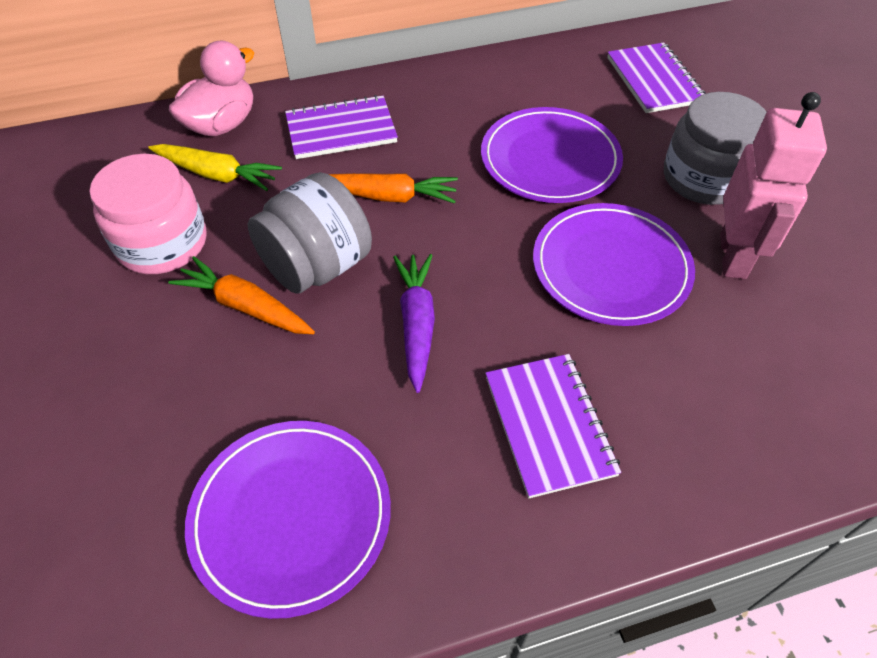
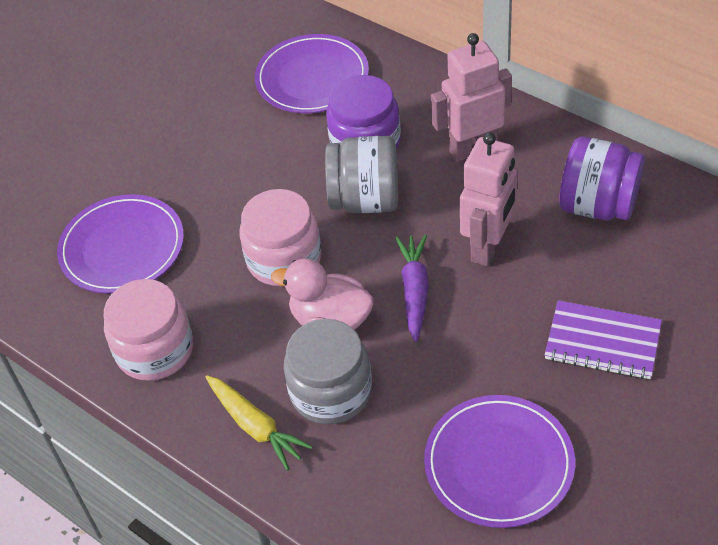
orange carrot: 2 -> 0
pink jar: 1 -> 2
pink robot: 1 -> 2
purple jar: 0 -> 2
purple notebook: 3 -> 1

